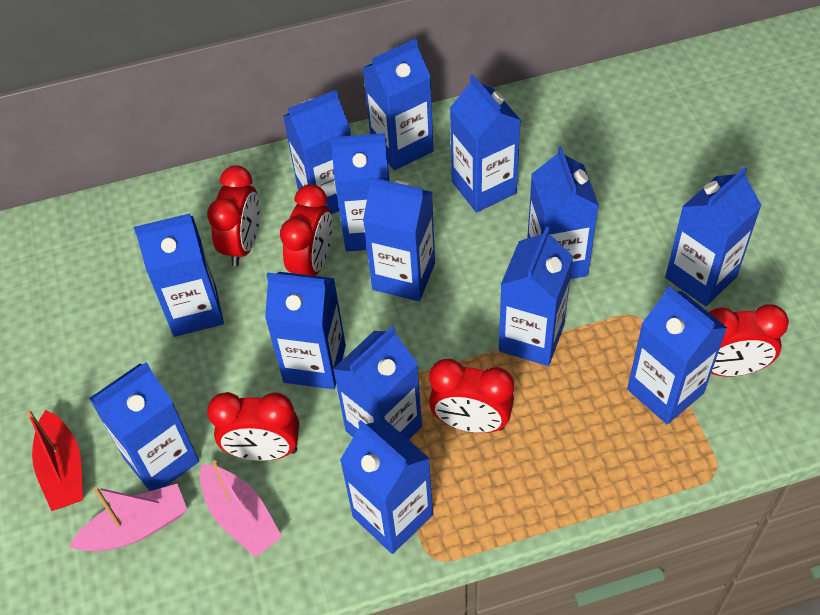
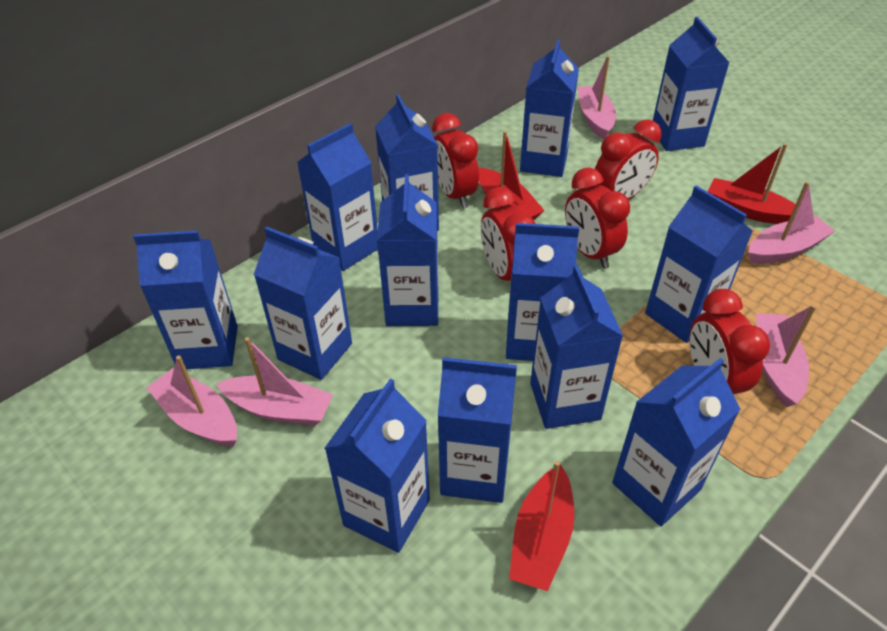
blue carton: 14 -> 13
pink boat: 2 -> 5
red boat: 1 -> 3

